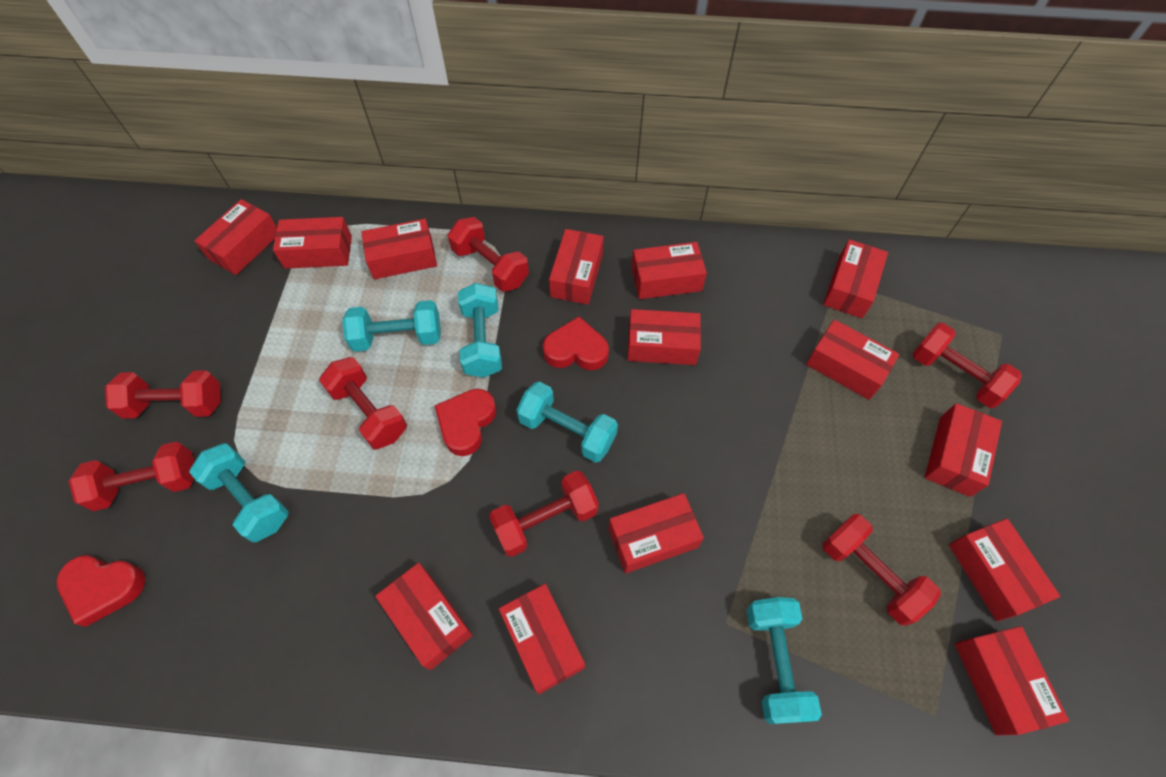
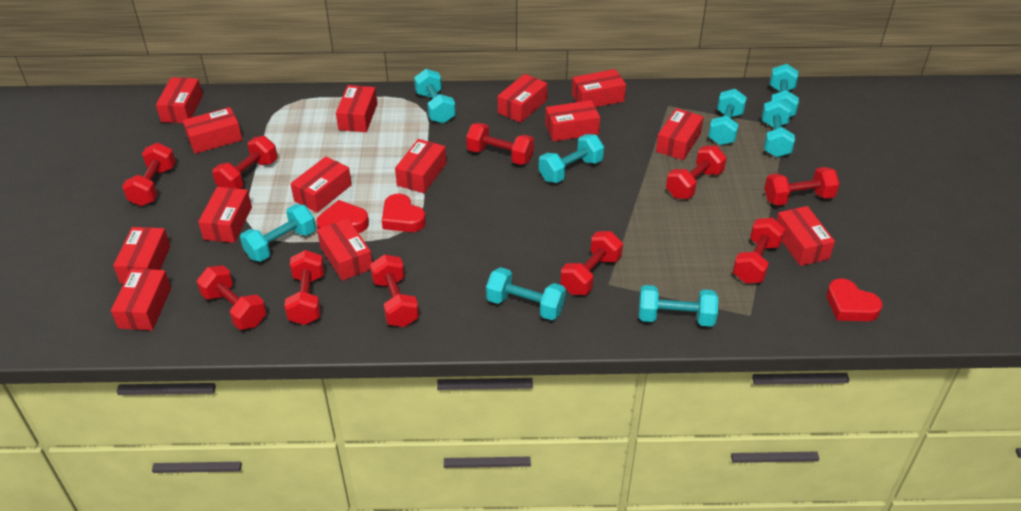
red dumbbell: 7 -> 10
turquoise dumbbell: 5 -> 8

